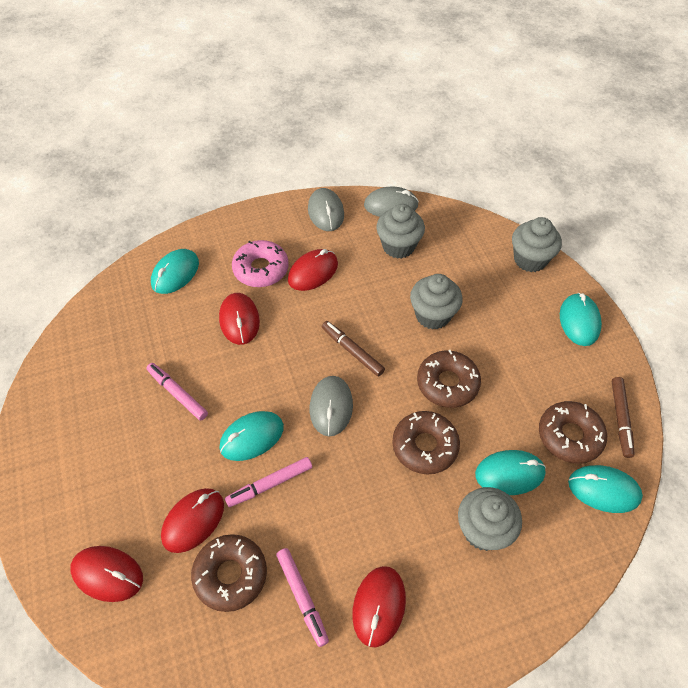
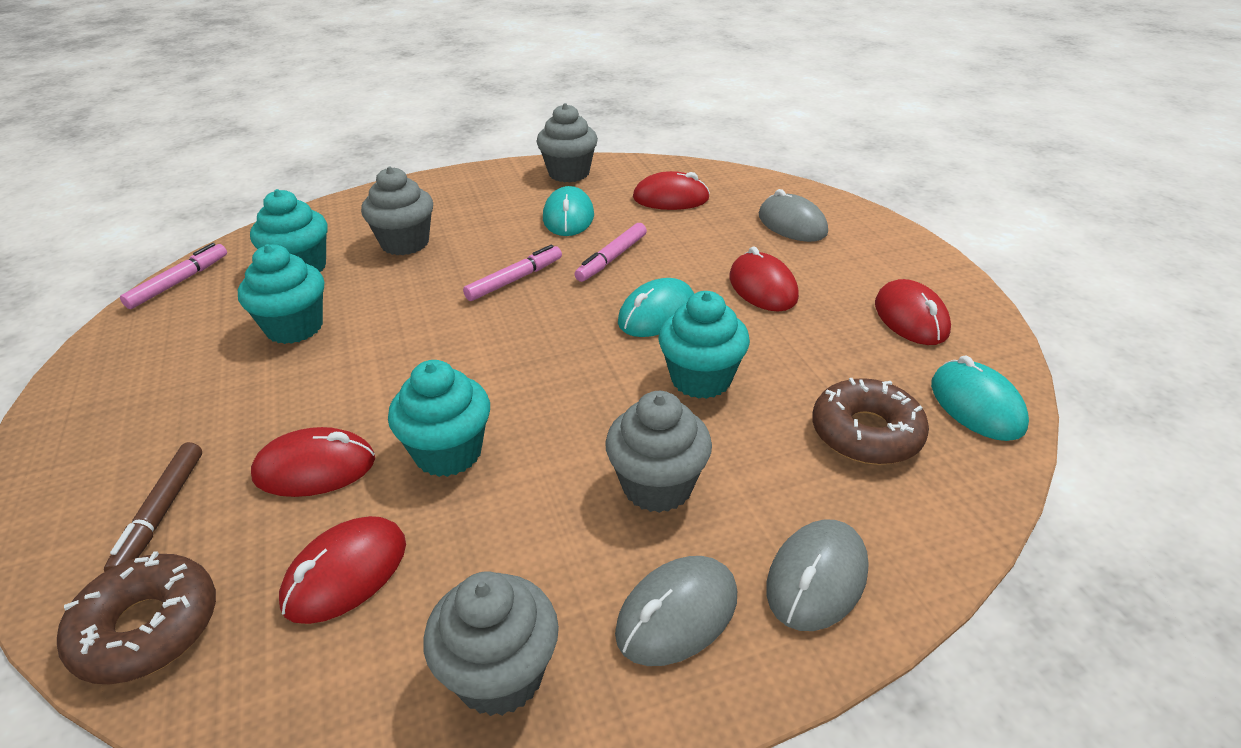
brown donut: 4 -> 2
brown marker: 2 -> 1
pink donut: 1 -> 0
turquoise cupcake: 0 -> 4
turquoise mouse: 5 -> 3

